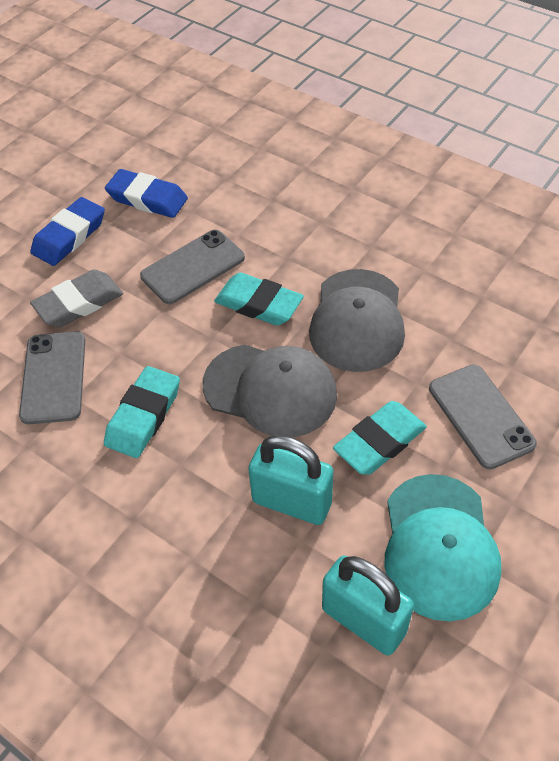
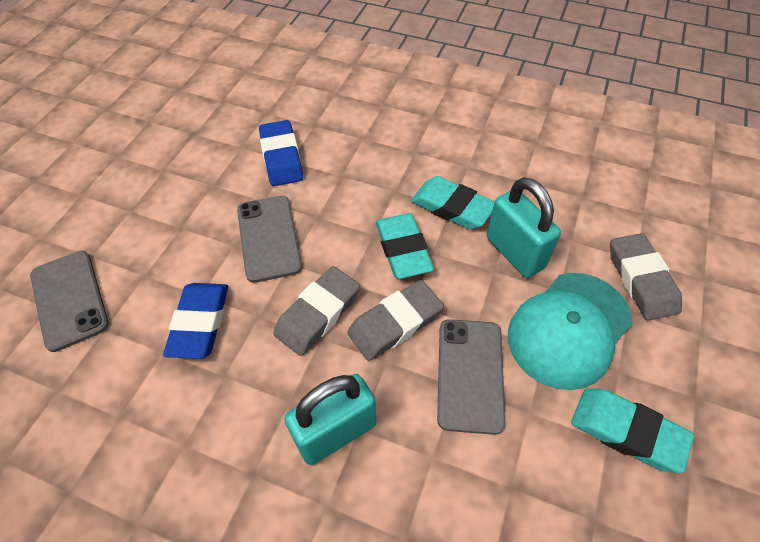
grey cap: 2 -> 0
grey eraser: 1 -> 3

